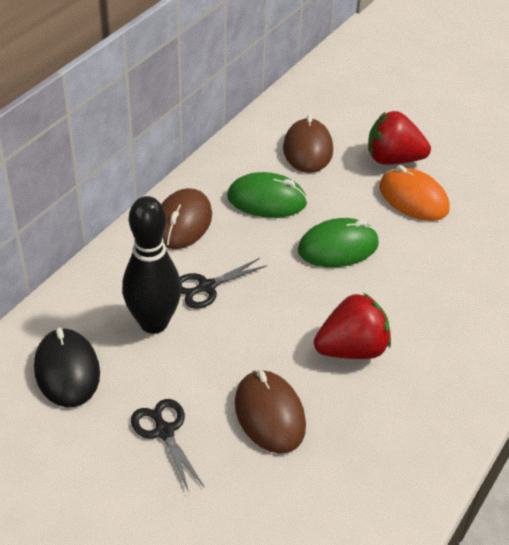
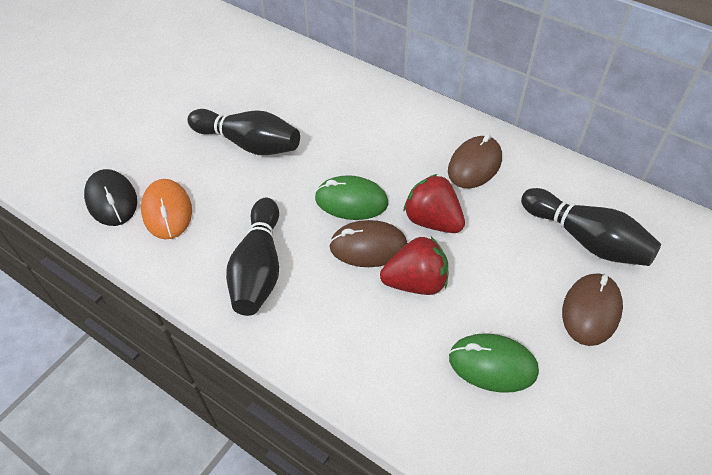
black bowling pin: 1 -> 3
black scissors: 2 -> 0

